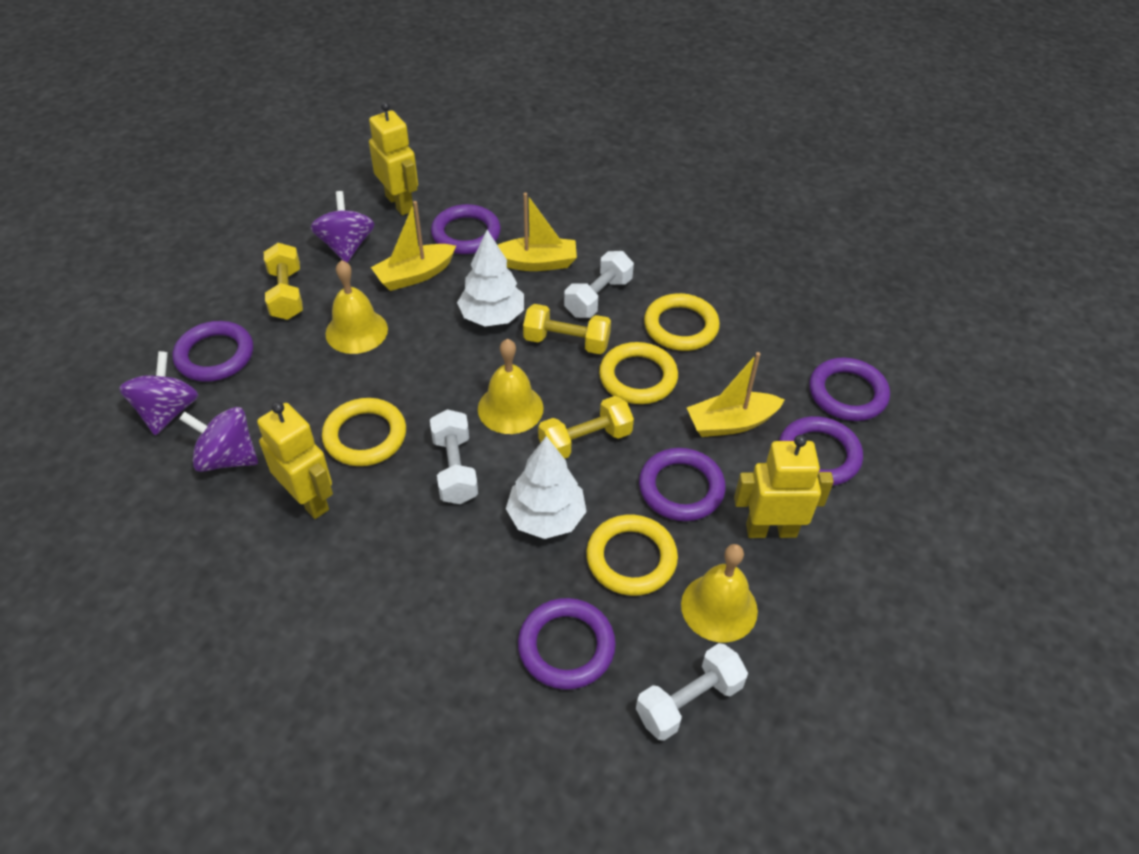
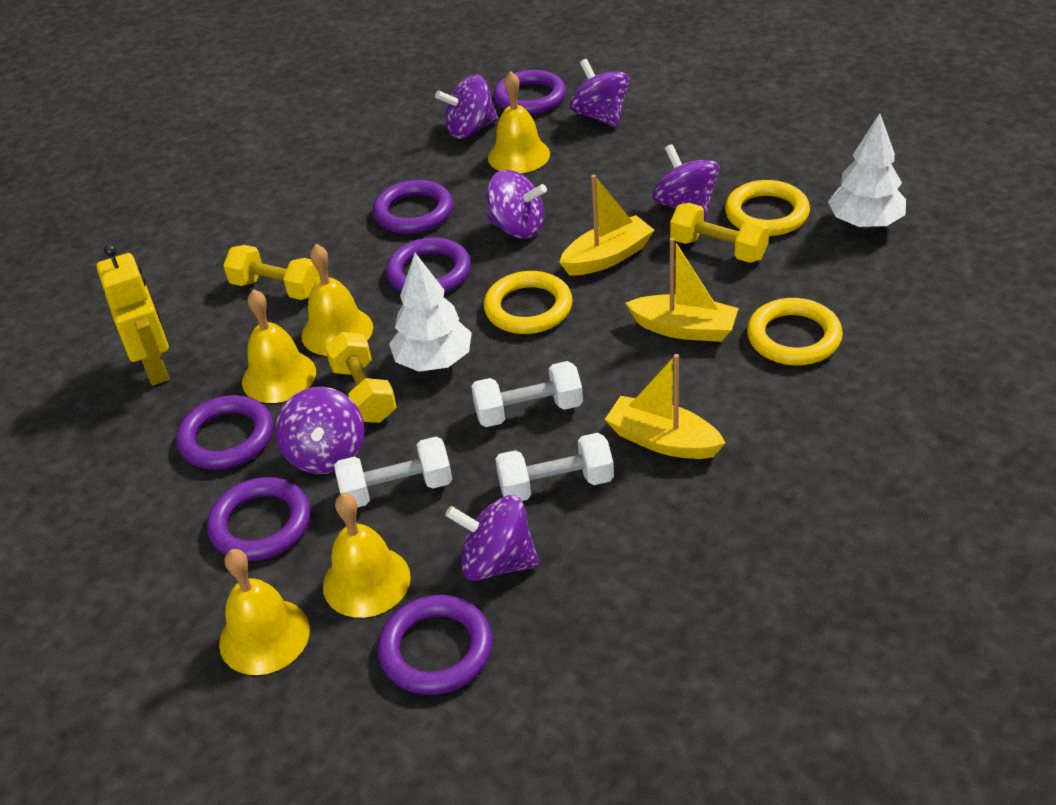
purple spinning top: 3 -> 6
yellow bell: 3 -> 5
yellow ring: 4 -> 3
yellow robot: 3 -> 1

